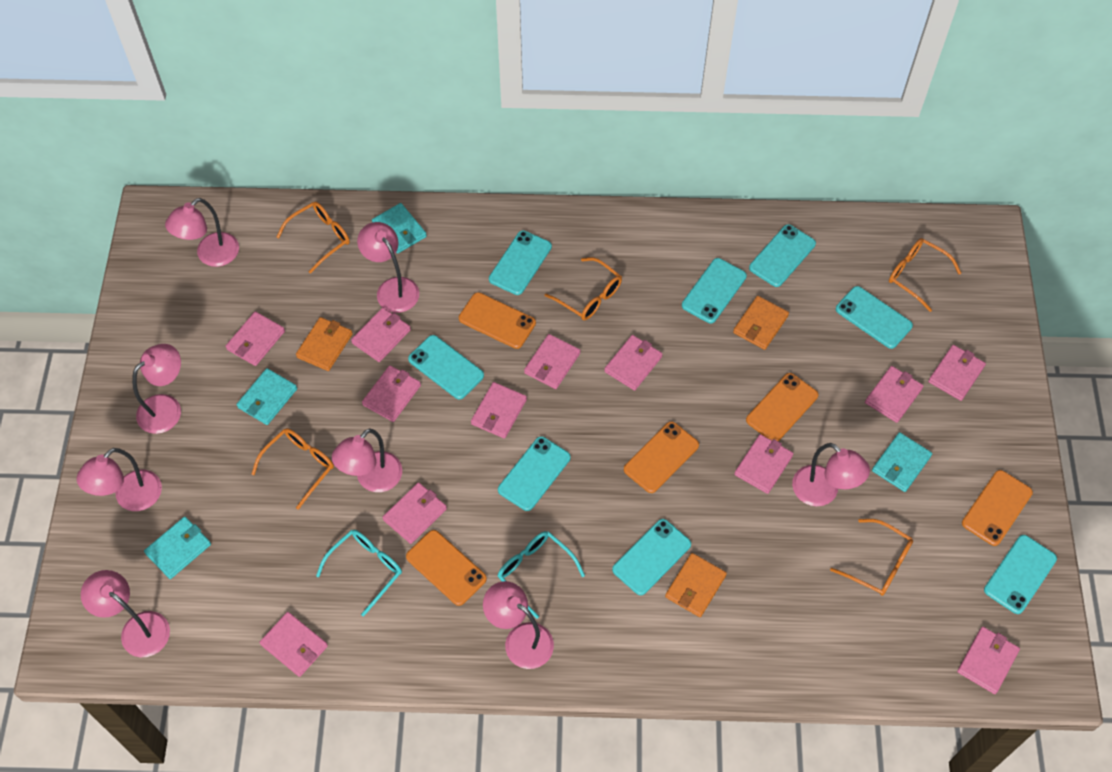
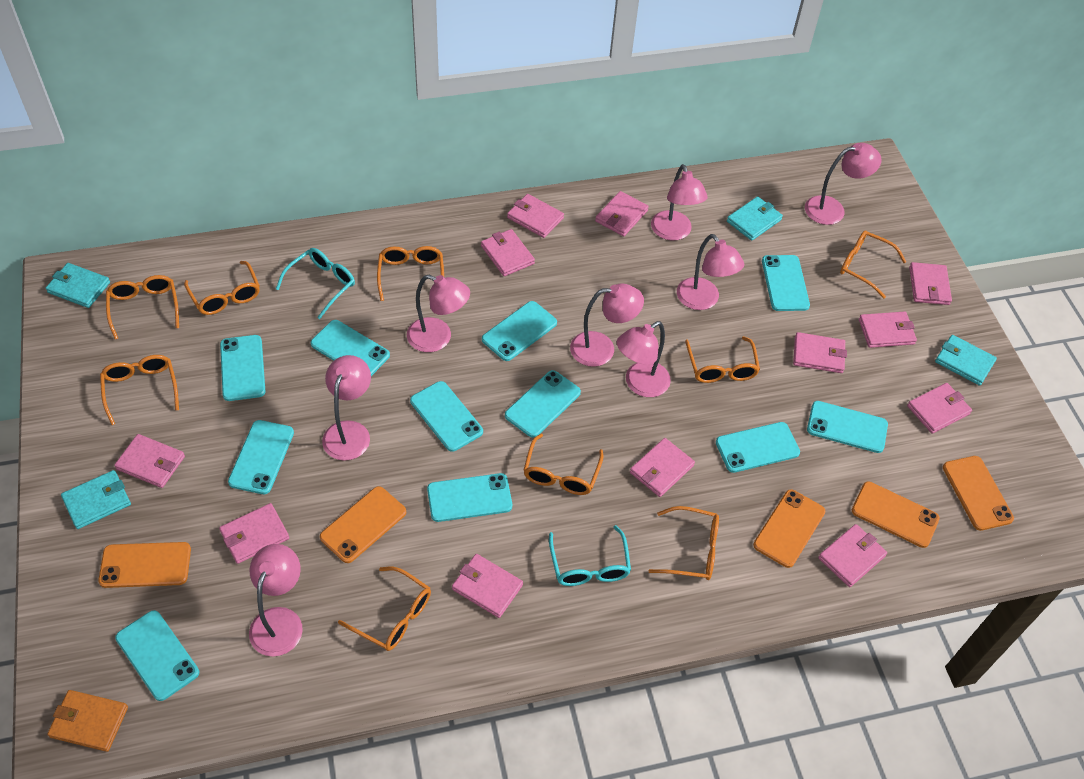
orange glasses: 5 -> 9
orange wallet: 3 -> 1
turquoise phone: 8 -> 11

